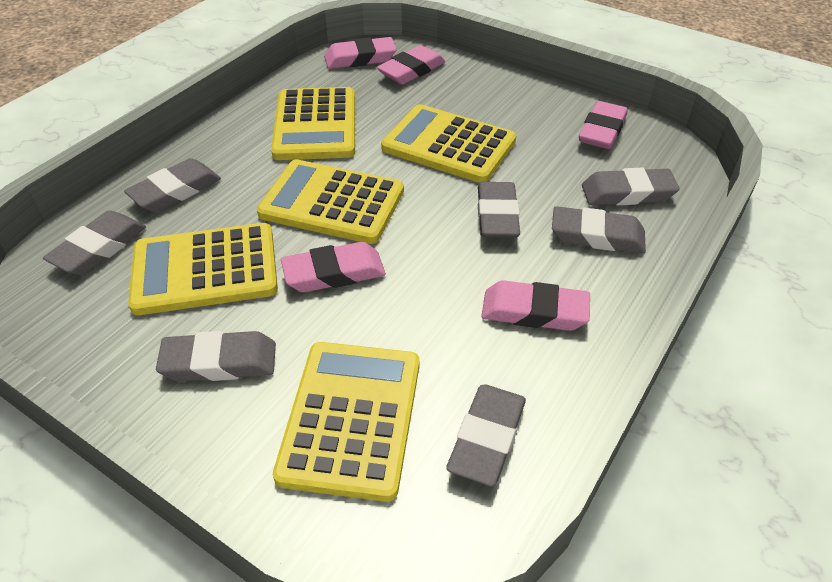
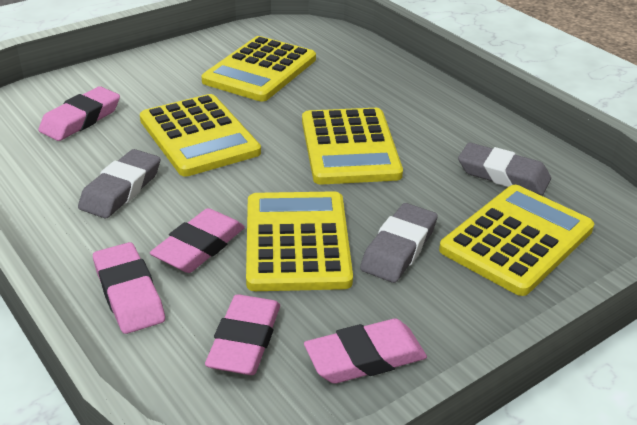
grey eraser: 7 -> 3

